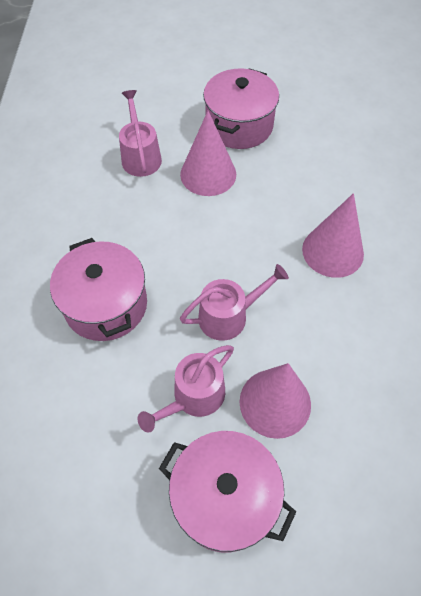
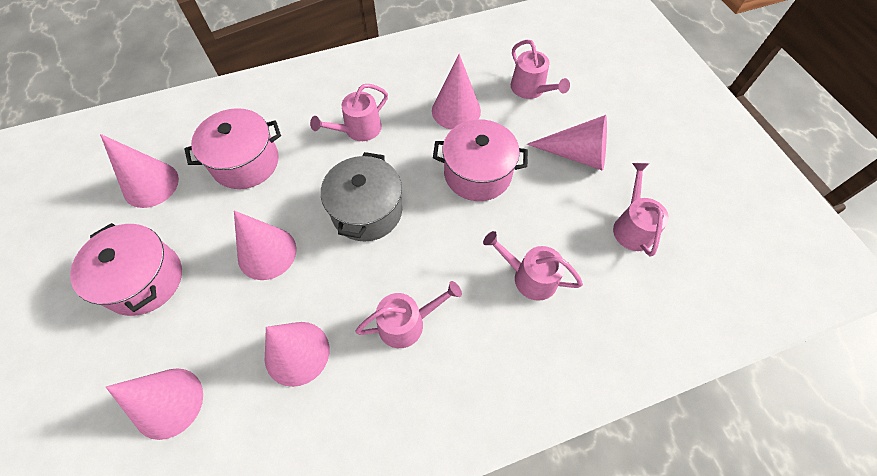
grey pot: 0 -> 1
pink cone: 3 -> 6
pink watering can: 3 -> 5

